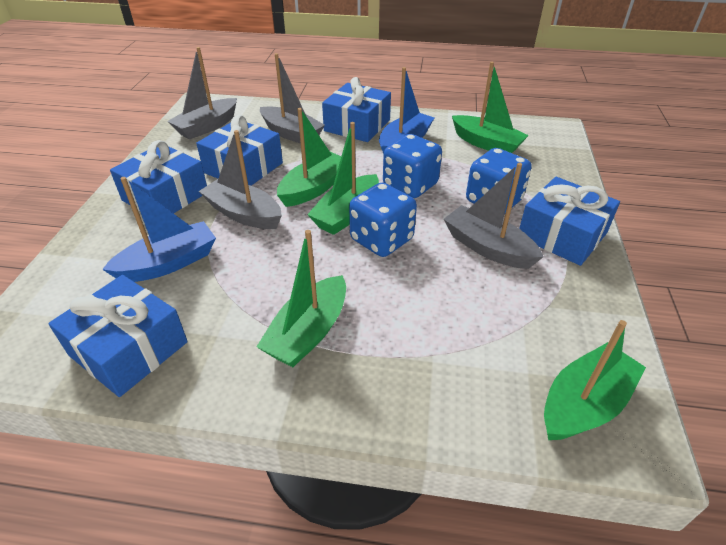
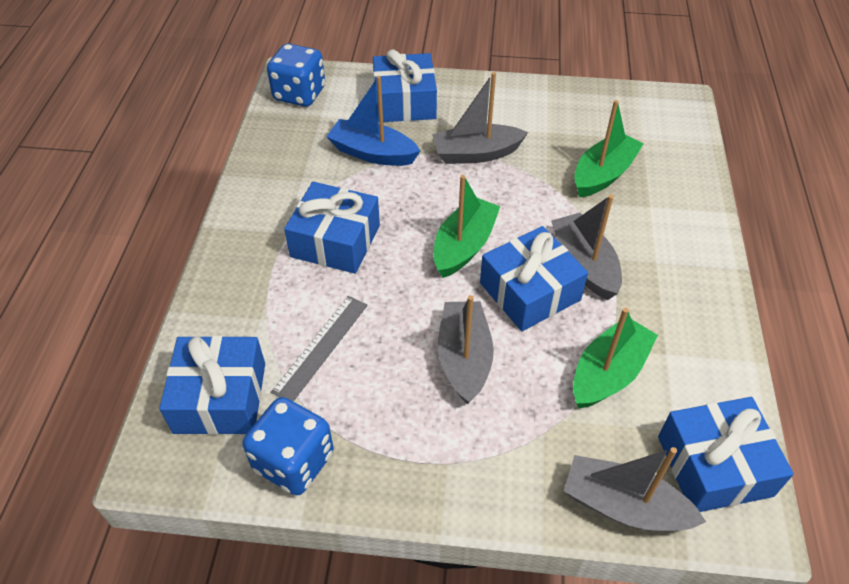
blue boat: 2 -> 1
blue dice: 3 -> 2
green boat: 5 -> 3
grey ruler: 0 -> 1

